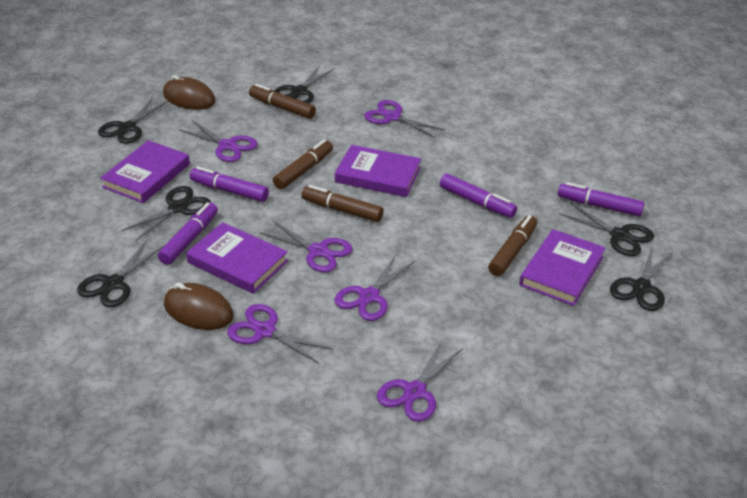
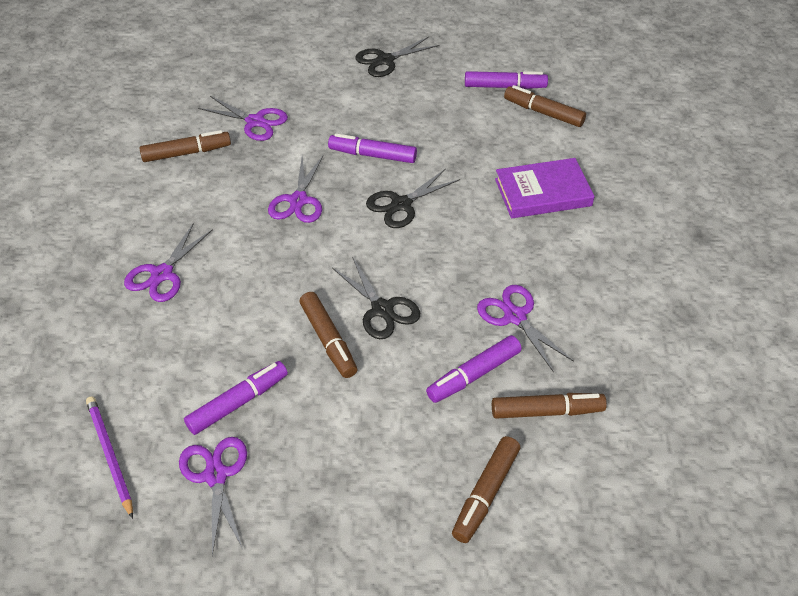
black scissors: 6 -> 3
brown marker: 4 -> 5
brown mouse: 2 -> 0
purple book: 4 -> 1
purple pencil: 0 -> 1
purple scissors: 6 -> 5

